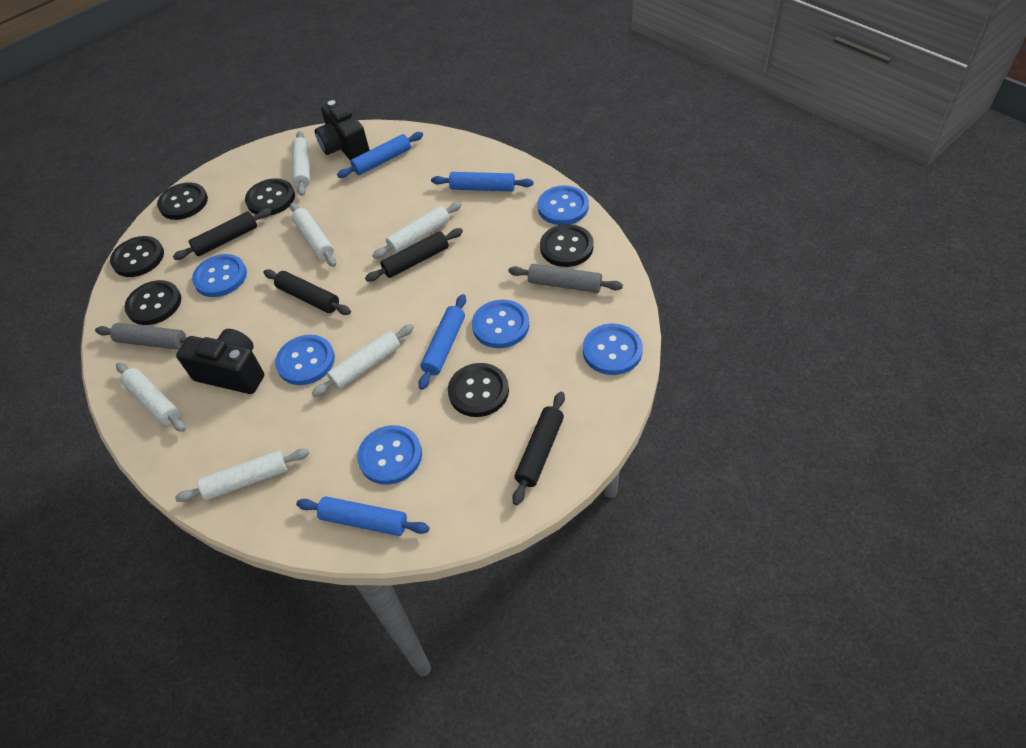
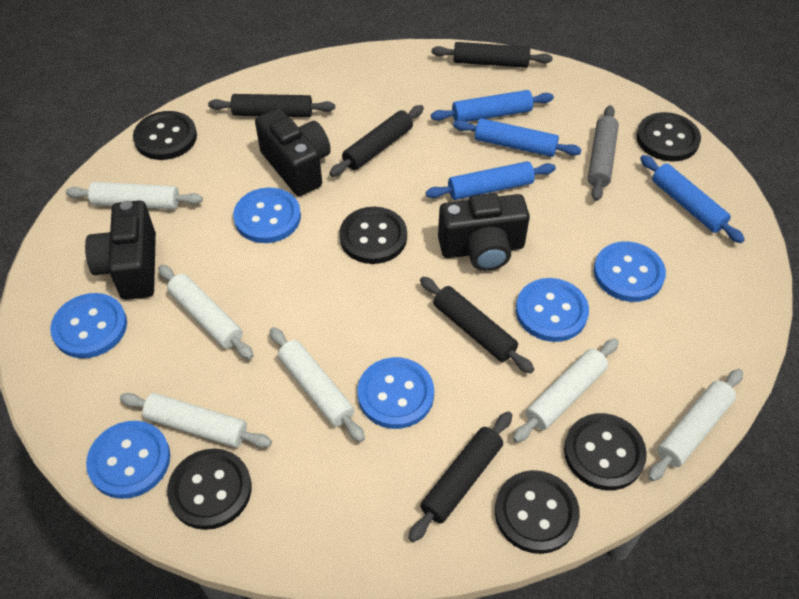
black camera: 2 -> 3
black rolling pin: 4 -> 5
grey rolling pin: 2 -> 1

